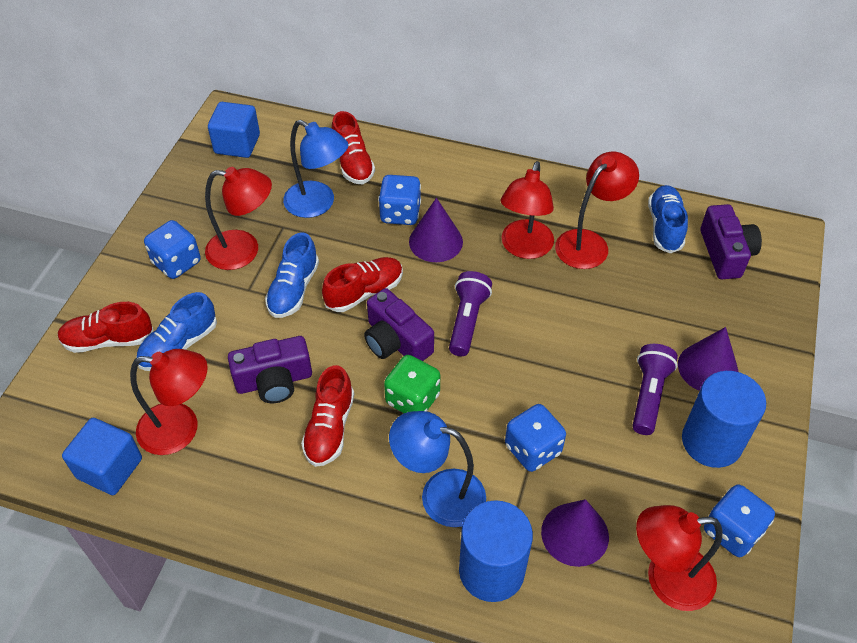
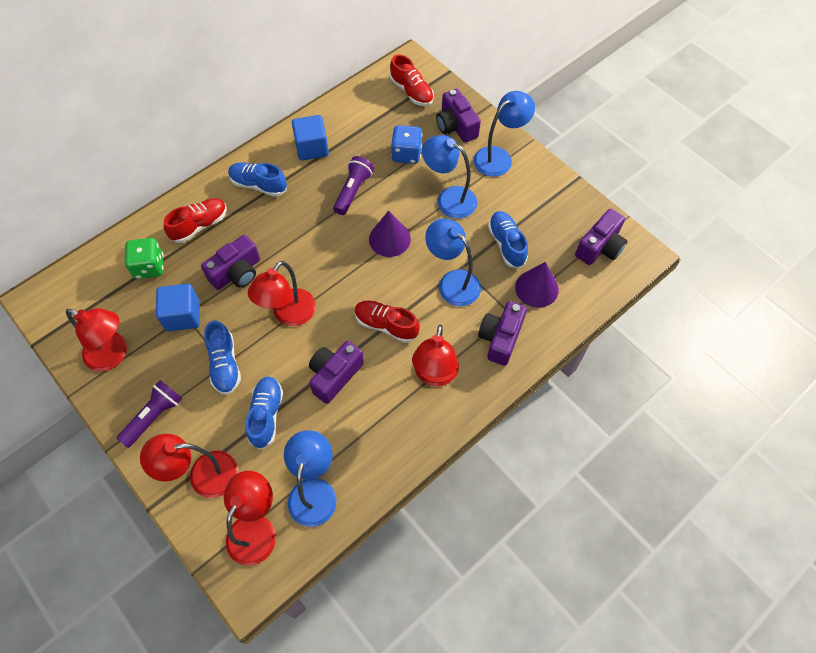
blue cylinder: 2 -> 0
blue dice: 4 -> 1
blue lamp: 2 -> 4
blue shoe: 3 -> 4
purple camera: 3 -> 5
purple cone: 3 -> 2
red shoe: 4 -> 3

